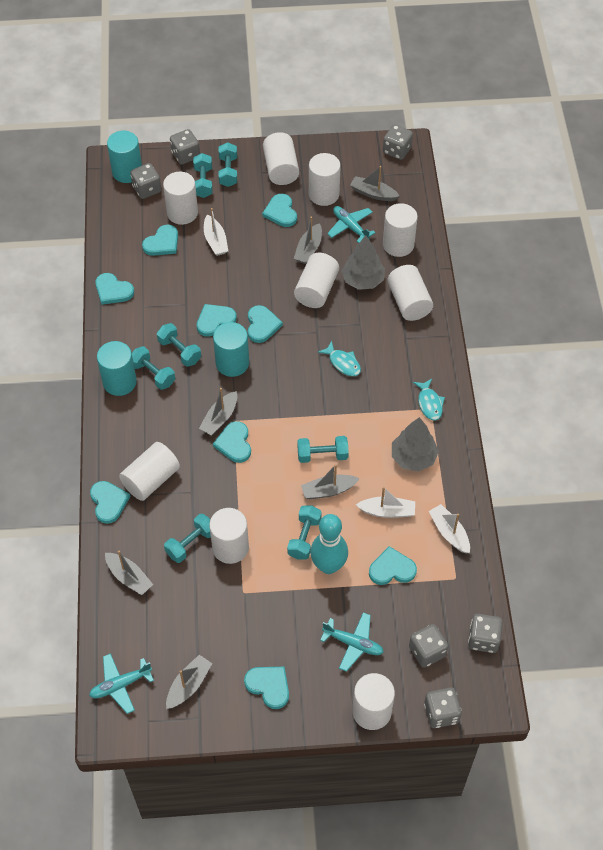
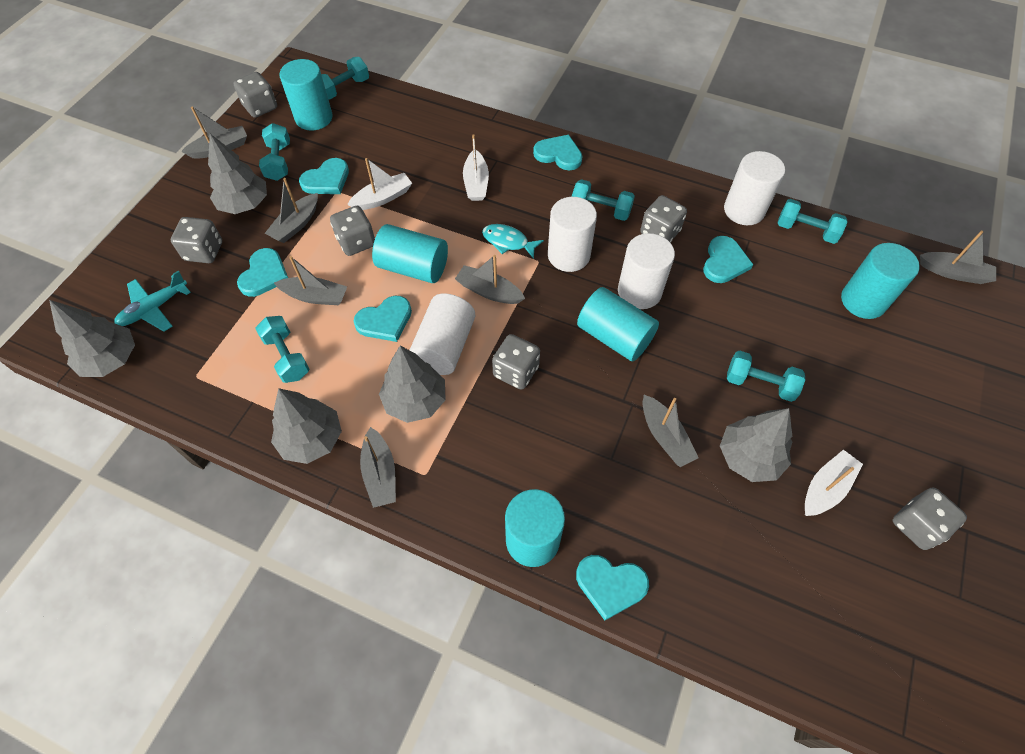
grey boat: 6 -> 7
grey tree: 2 -> 5
turquoise bowling pin: 1 -> 0
turquoise cylinder: 3 -> 5
turquoise dumbbell: 7 -> 6
turquoise fish: 2 -> 1
turquoise heart: 9 -> 6
turquoise plane: 3 -> 1
white cylinder: 9 -> 4

